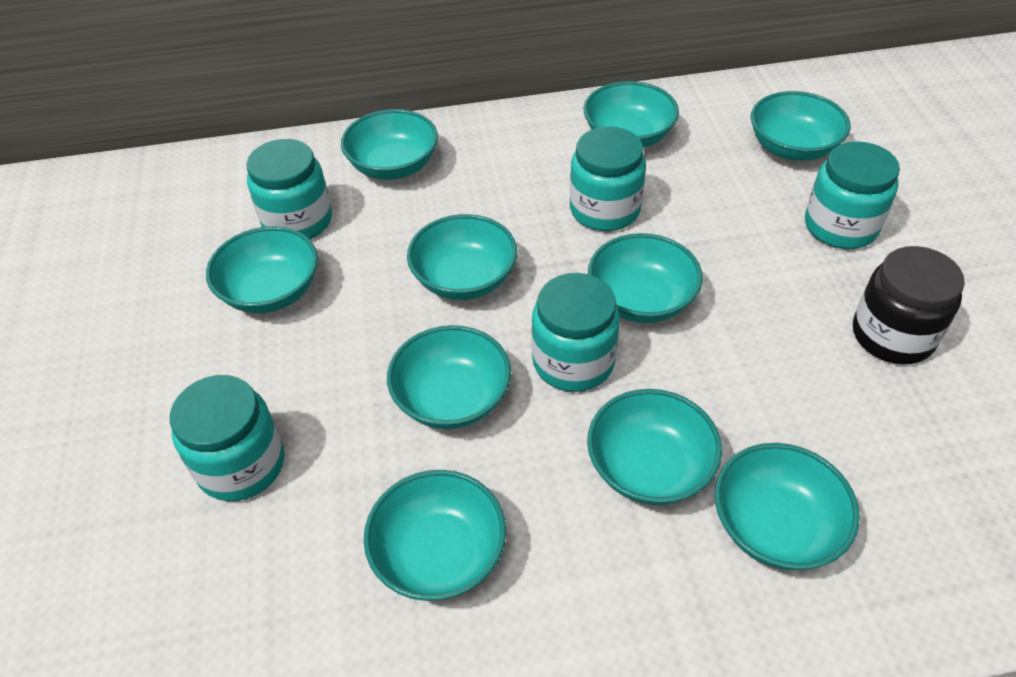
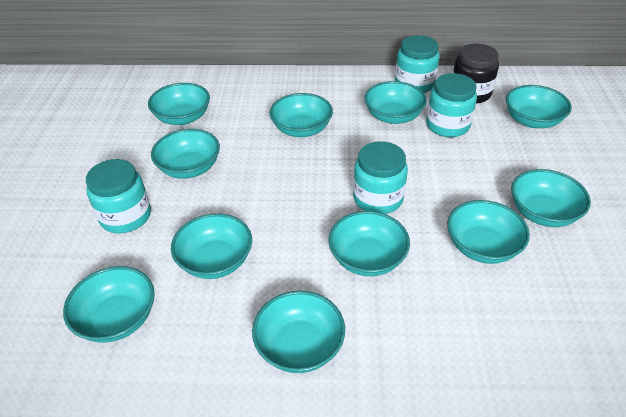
turquoise bowl: 10 -> 11
turquoise jar: 5 -> 4

